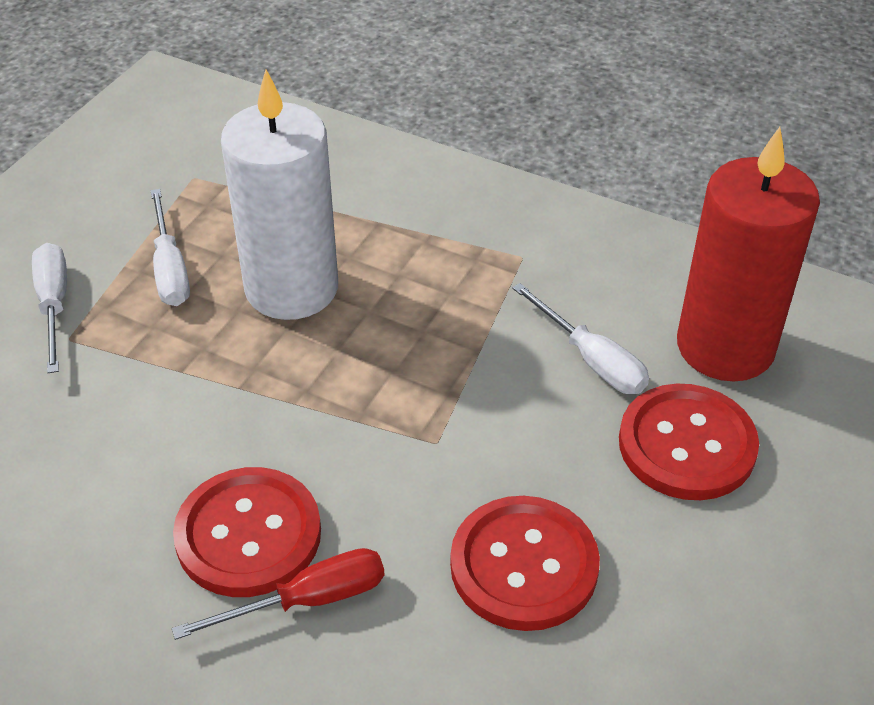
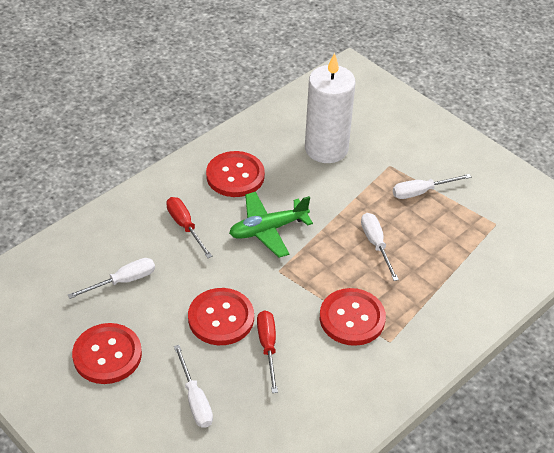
green plane: 0 -> 1
red button: 3 -> 4
red candle: 1 -> 0
red screwdriver: 1 -> 2
white screwdriver: 3 -> 4

